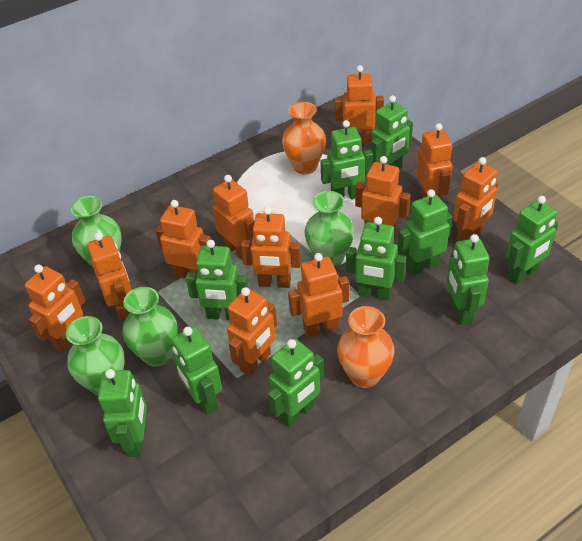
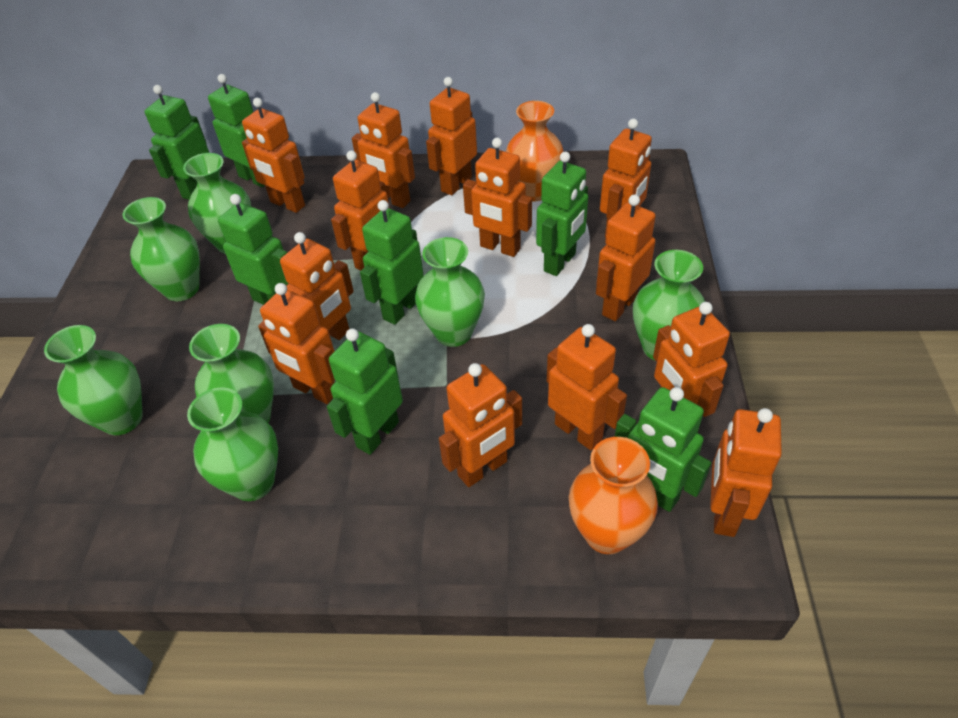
green robot: 10 -> 7
green vase: 4 -> 7
orange robot: 11 -> 13

